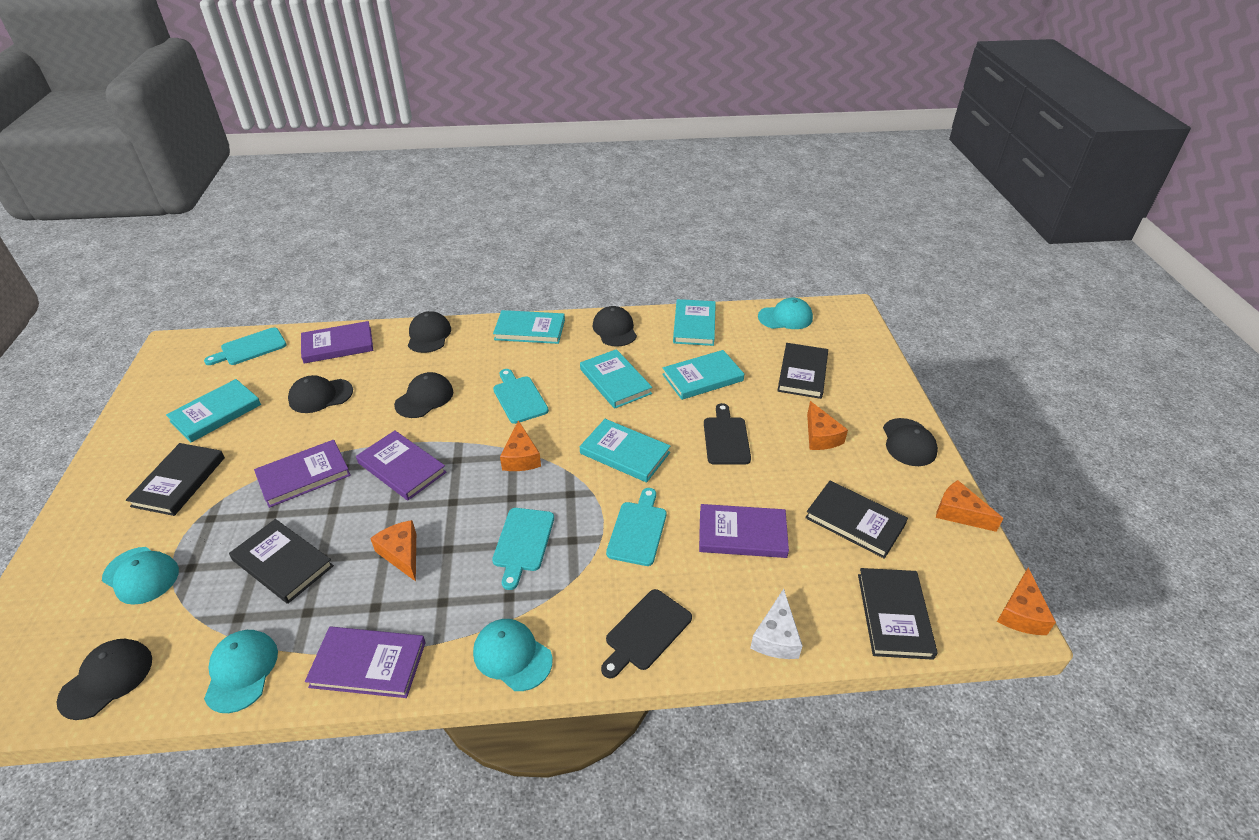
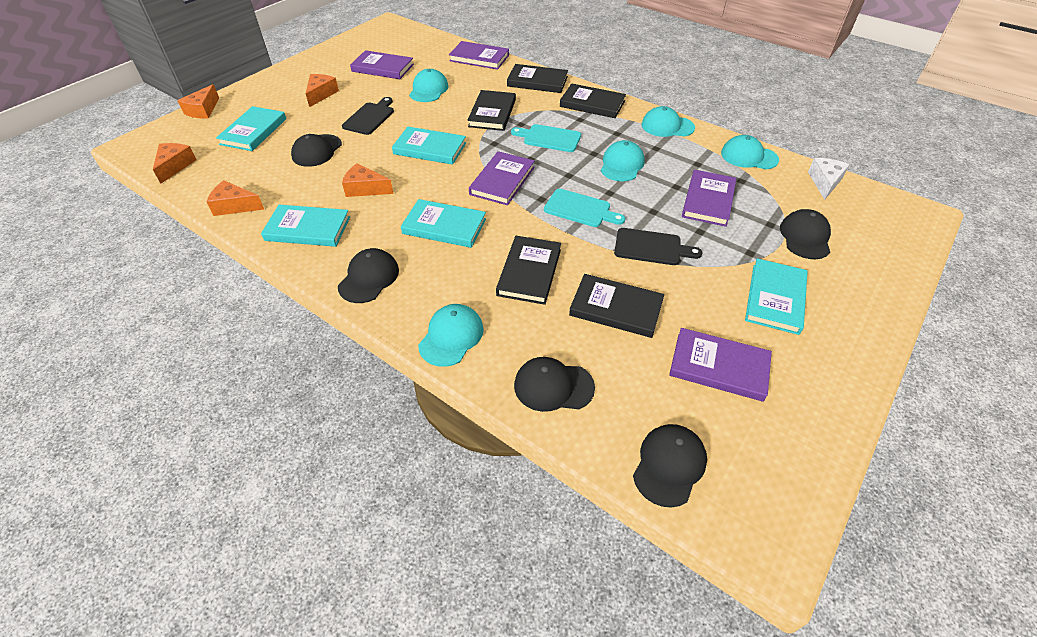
black cap: 6 -> 5
turquoise book: 6 -> 5
turquoise cap: 4 -> 5
turquoise cutting board: 4 -> 2

